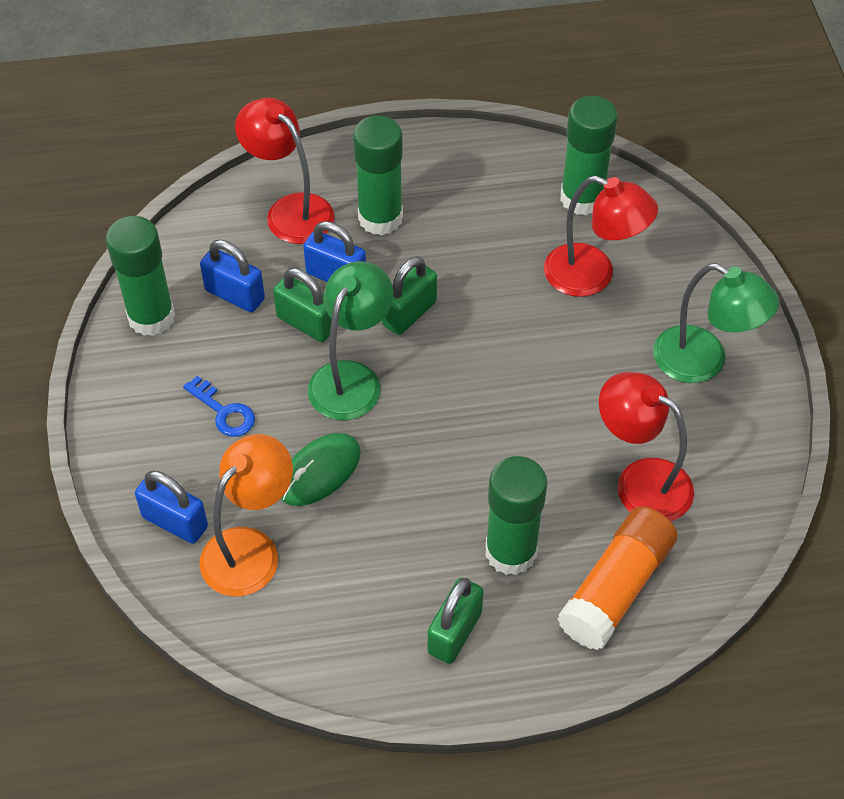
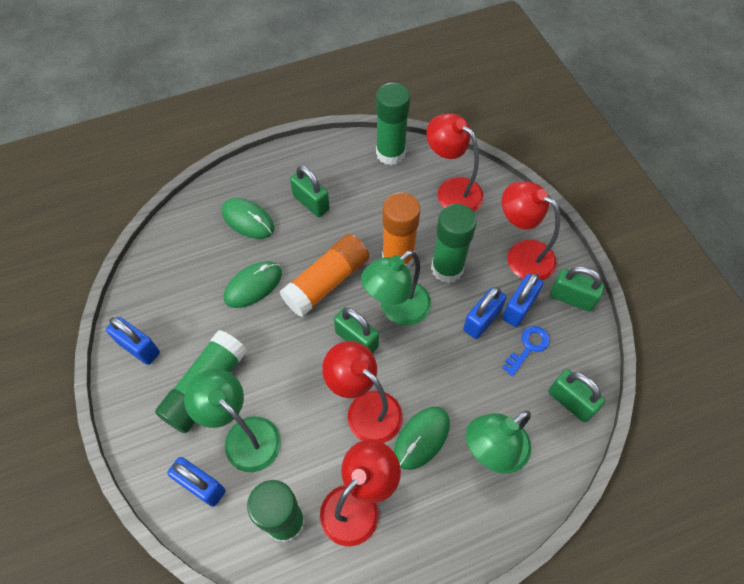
blue padlock: 3 -> 4
green lamp: 2 -> 3
green mouse: 1 -> 3
green padlock: 3 -> 4
orange glue stick: 1 -> 2
orange lamp: 1 -> 0
red lamp: 3 -> 4

